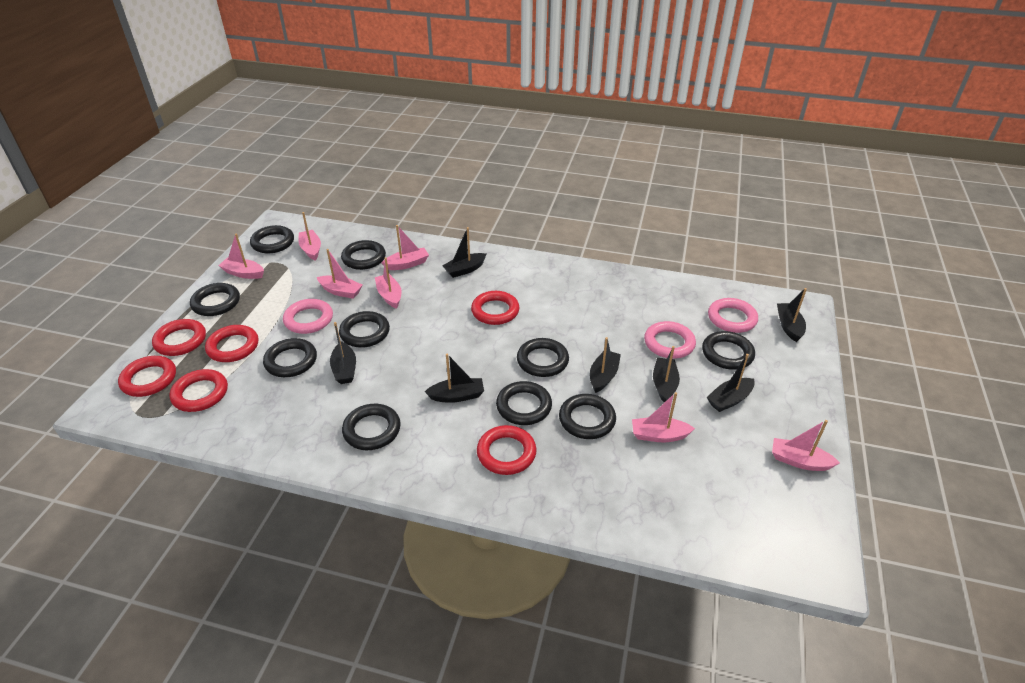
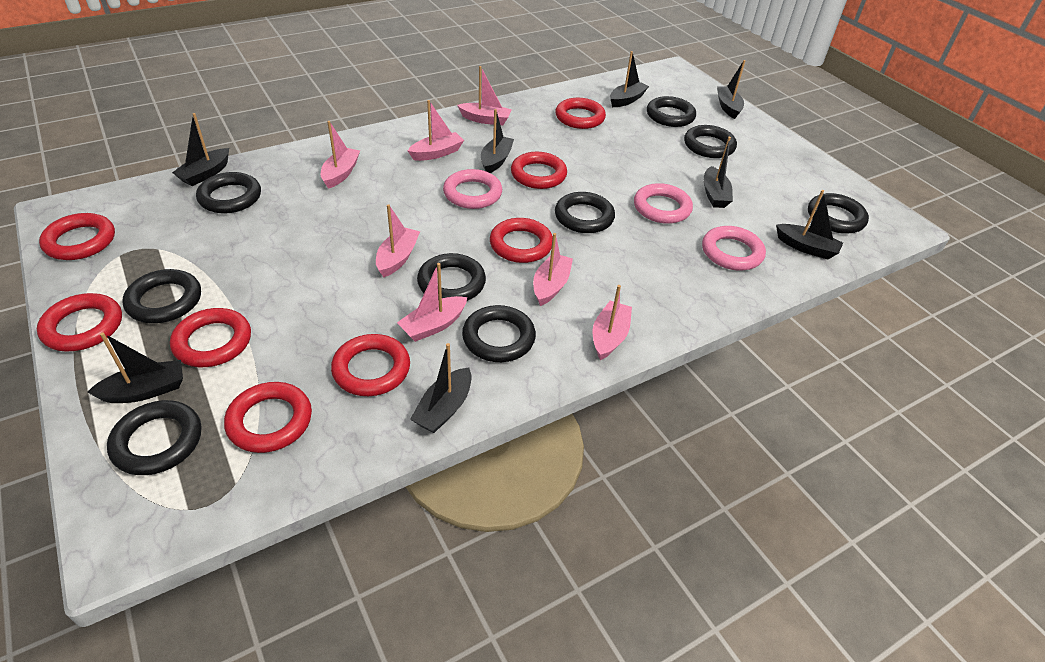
black boat: 7 -> 8
black ring: 10 -> 9
red ring: 6 -> 8

